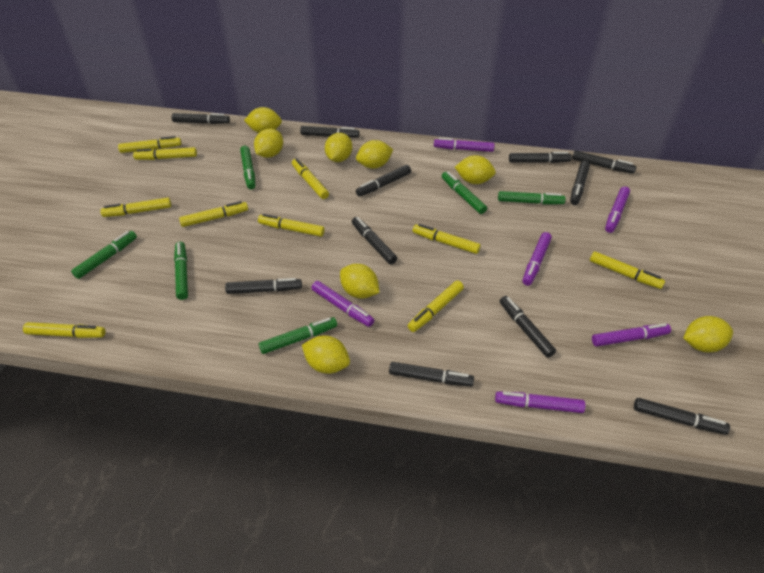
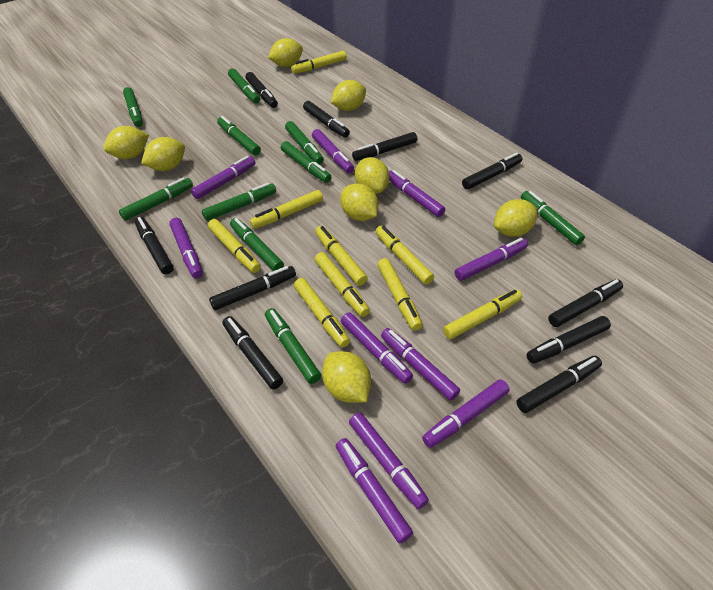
black marker: 11 -> 10
green marker: 6 -> 10
purple marker: 6 -> 10
yellow marker: 10 -> 9

